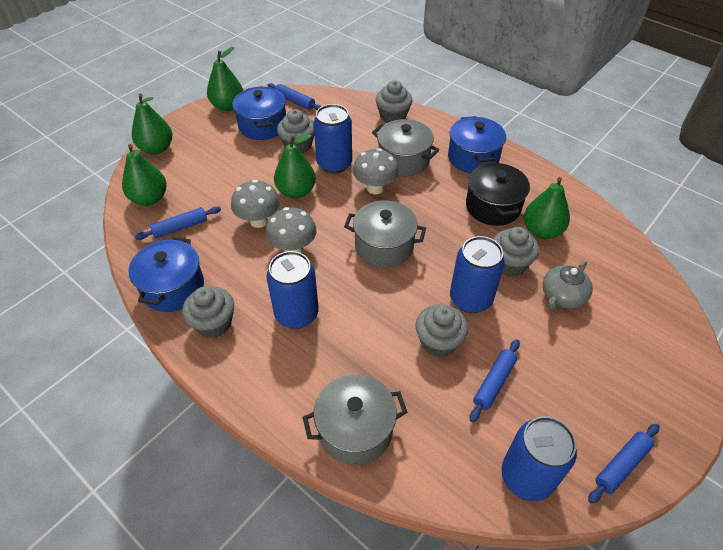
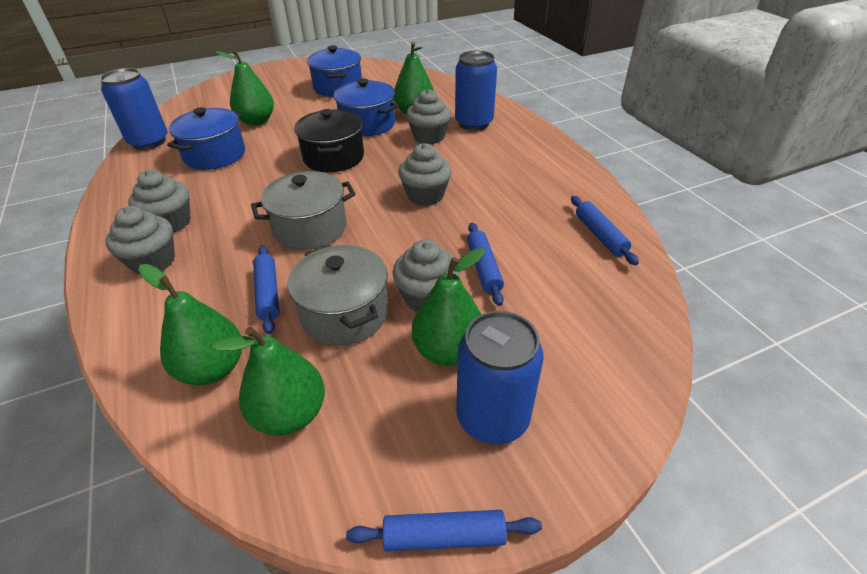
blue can: 4 -> 3
grey mushroom: 3 -> 0
grey pot: 3 -> 2
grey teapot: 1 -> 0

